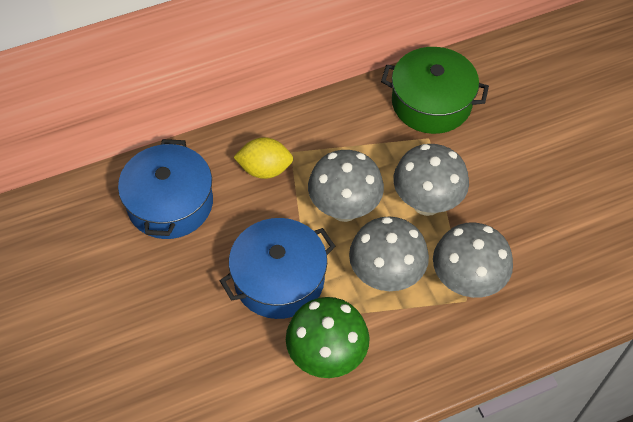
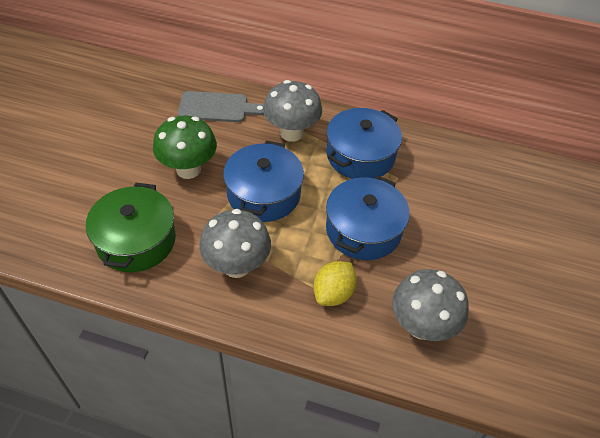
blue pot: 2 -> 3
grey cutting board: 0 -> 1
grey mushroom: 4 -> 3

